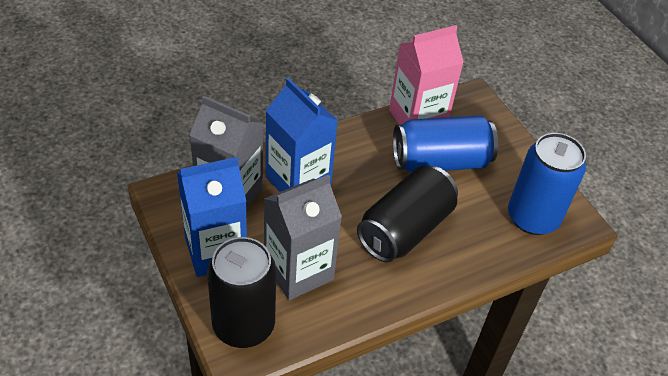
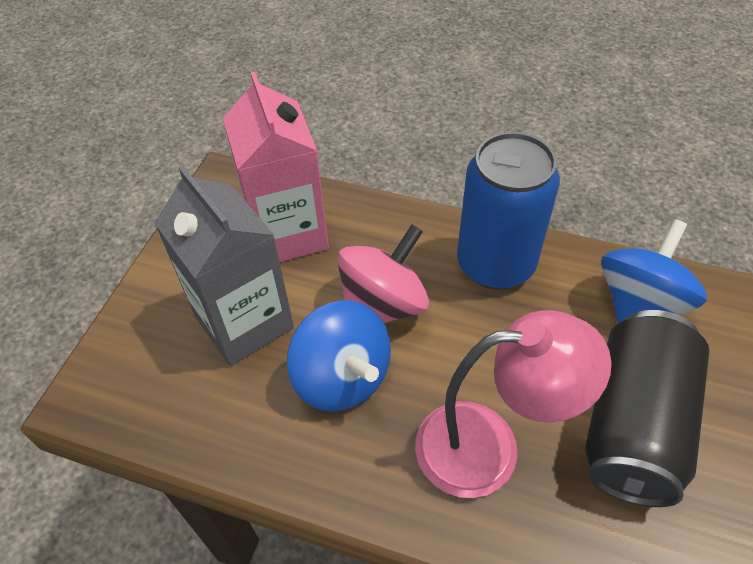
black can: 2 -> 1
blue can: 2 -> 1
blue carton: 2 -> 0
blue spinning top: 0 -> 2
grey carton: 2 -> 1
pink lamp: 0 -> 1
pink spinning top: 0 -> 1

